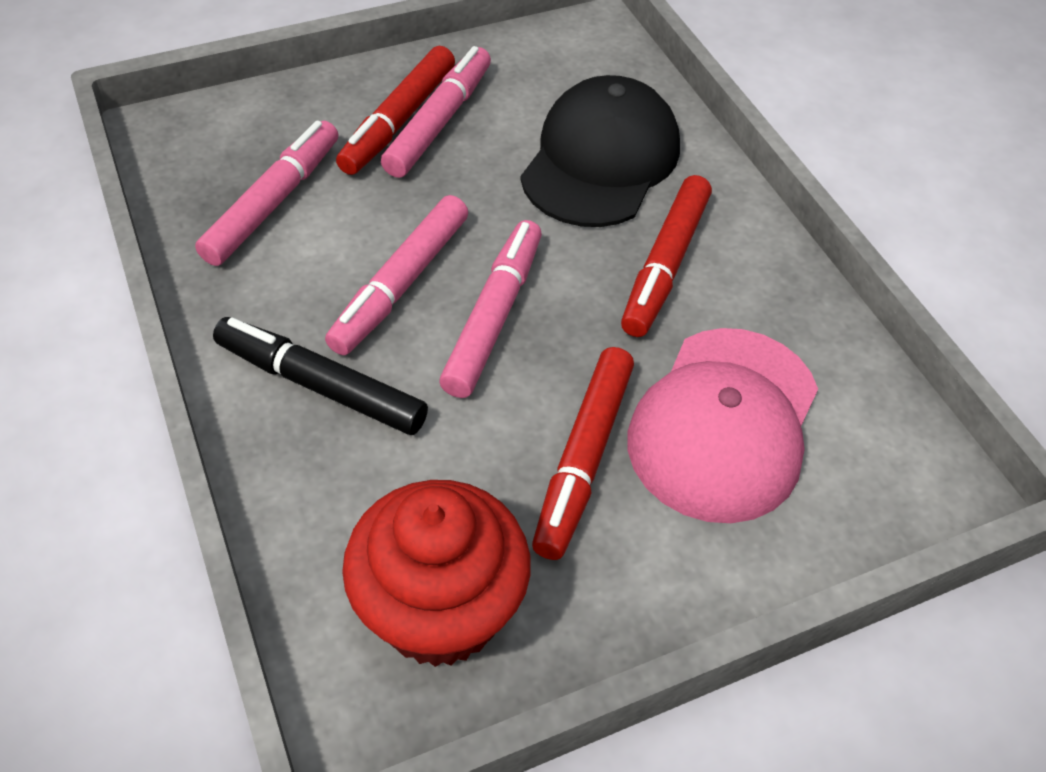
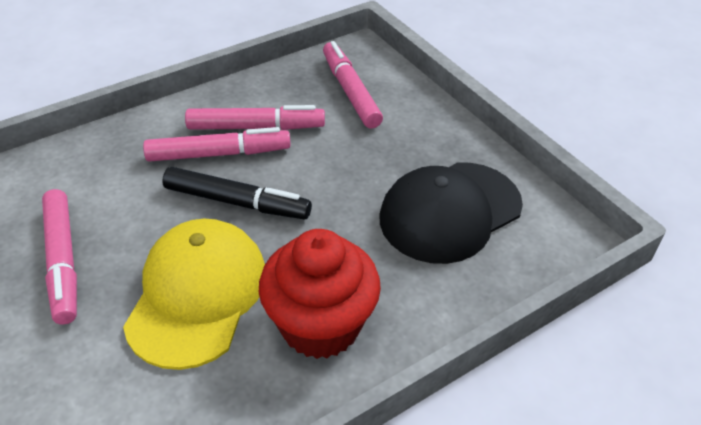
pink cap: 1 -> 0
red marker: 3 -> 0
yellow cap: 0 -> 1

